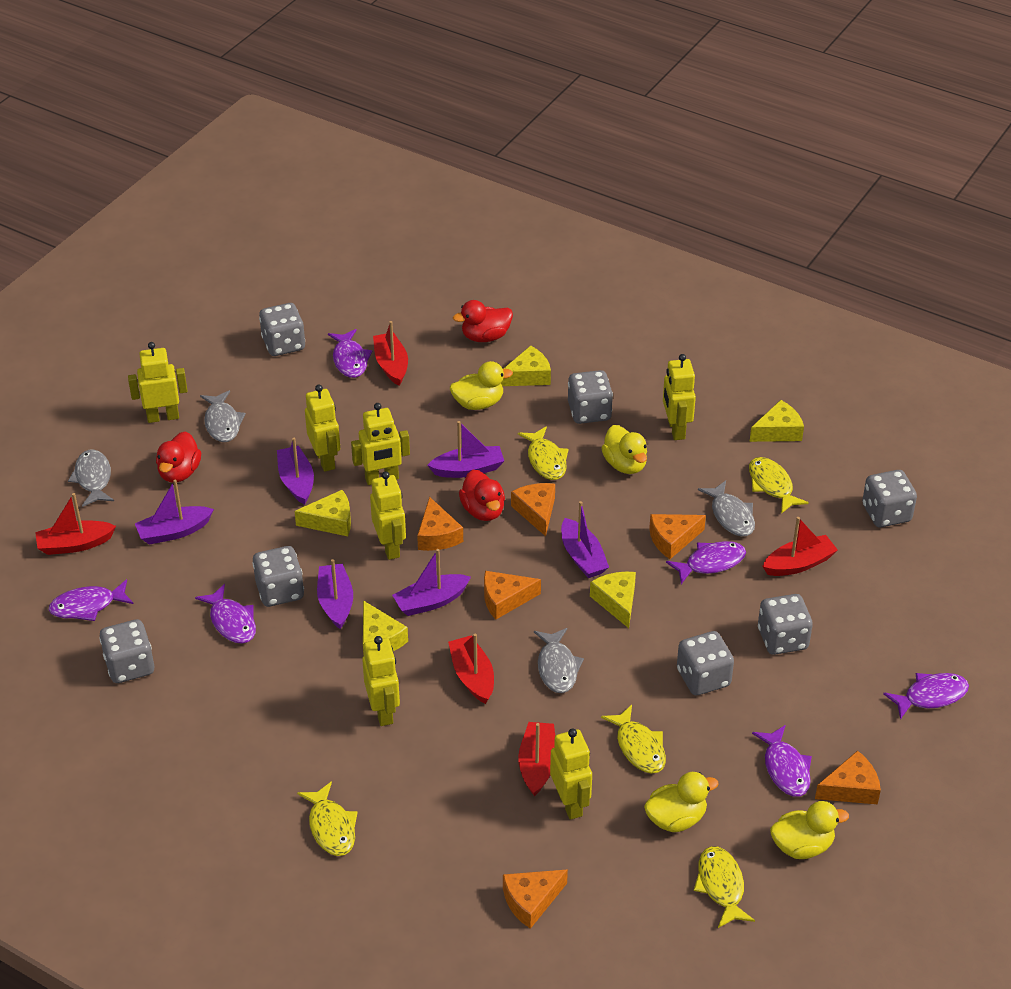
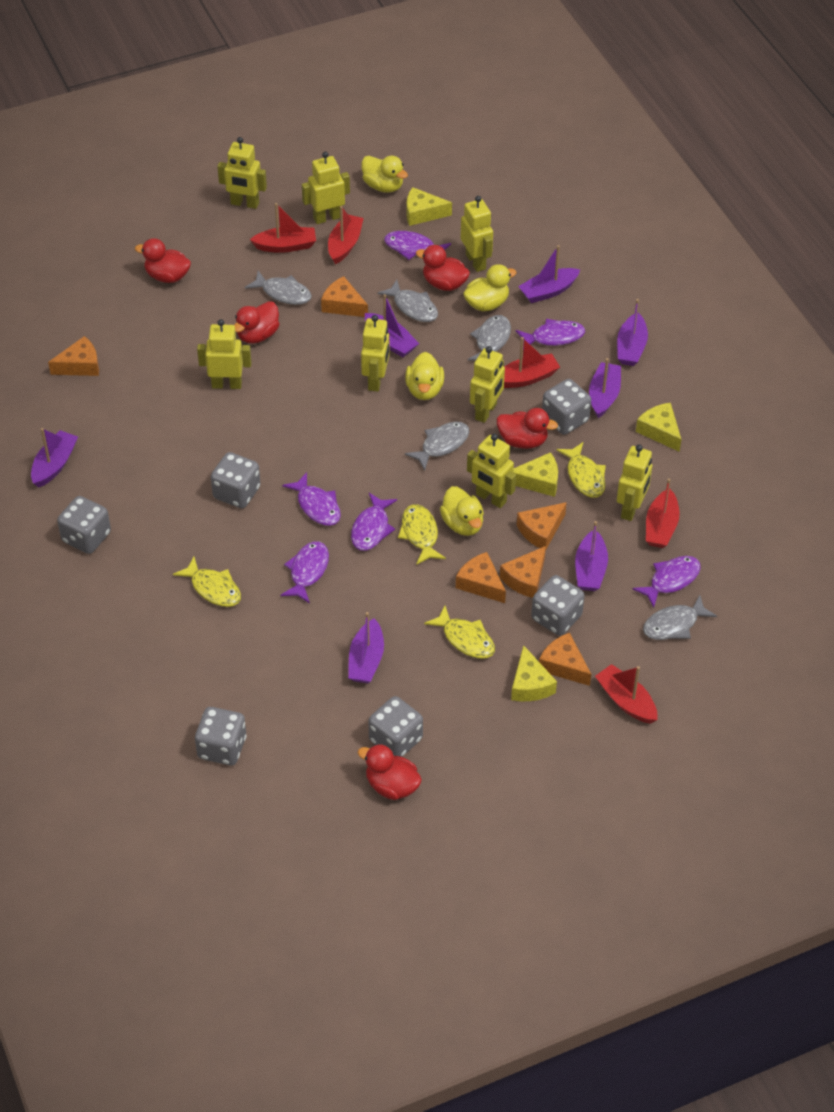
grey dice: 7 -> 6
grey fish: 4 -> 5
purple boat: 6 -> 7
red duck: 3 -> 5
yellow cheese: 5 -> 4
yellow fish: 5 -> 4
yellow robot: 7 -> 8

